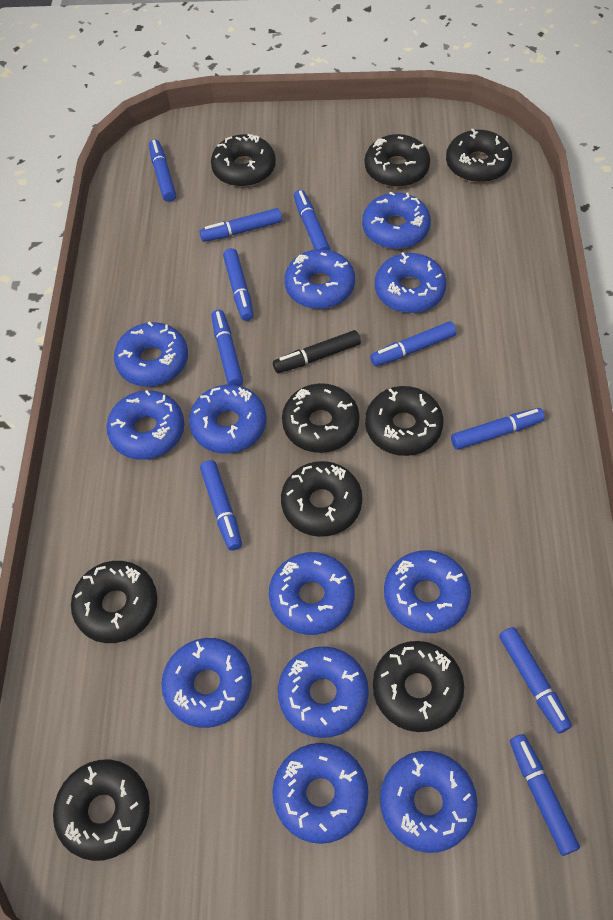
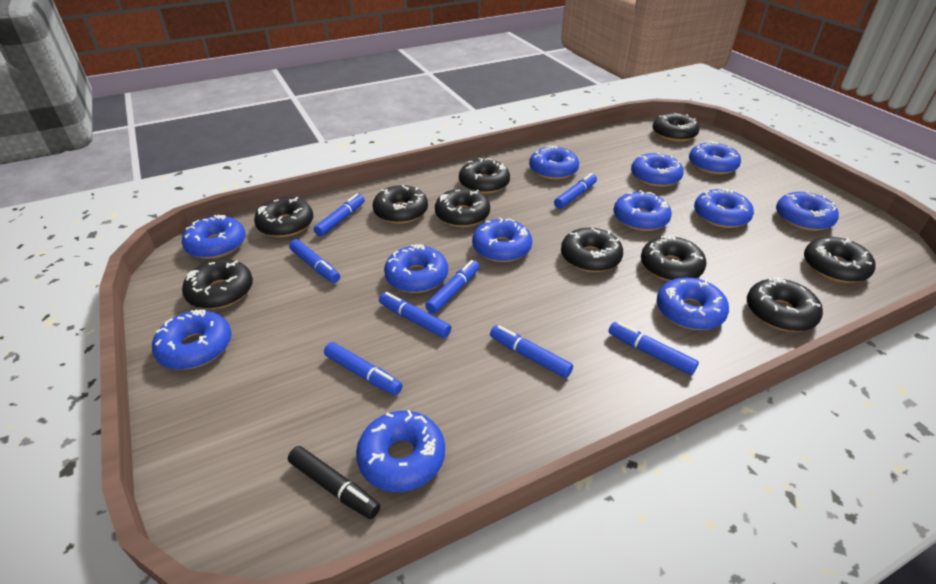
black donut: 9 -> 10
blue marker: 10 -> 8

